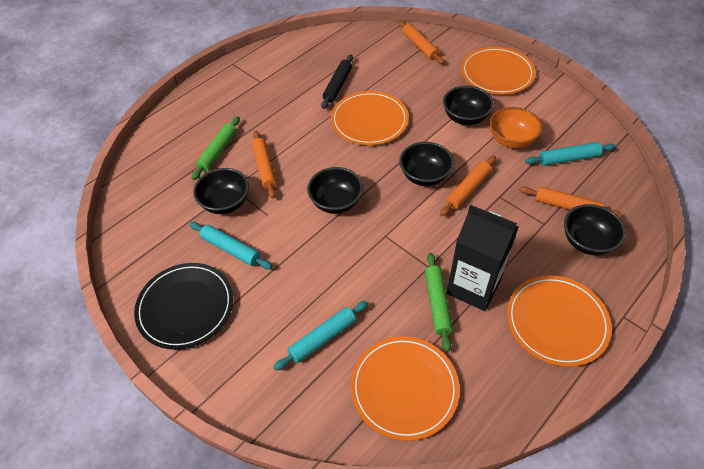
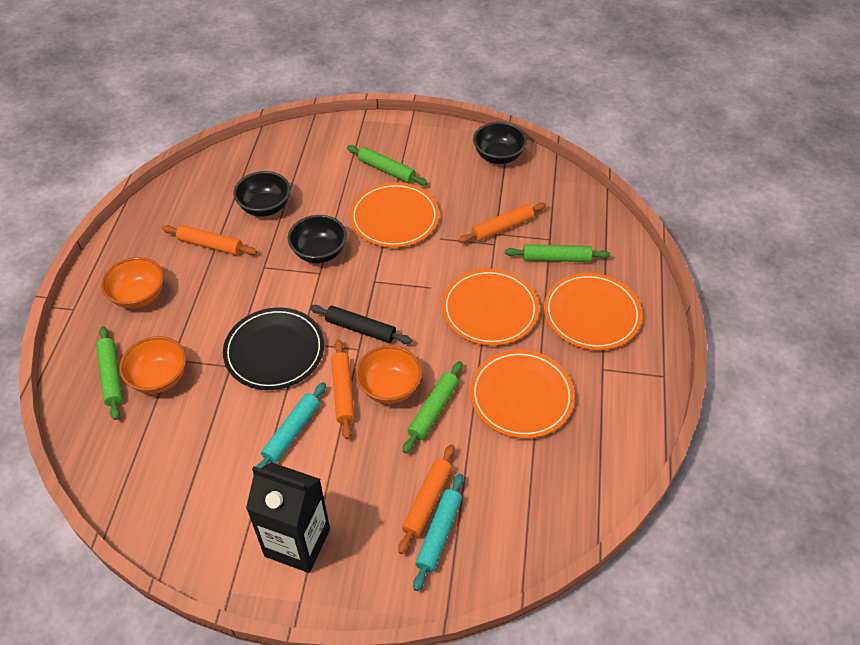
black bowl: 5 -> 3
green rolling pin: 2 -> 4
orange bowl: 1 -> 3
turquoise rolling pin: 3 -> 2

